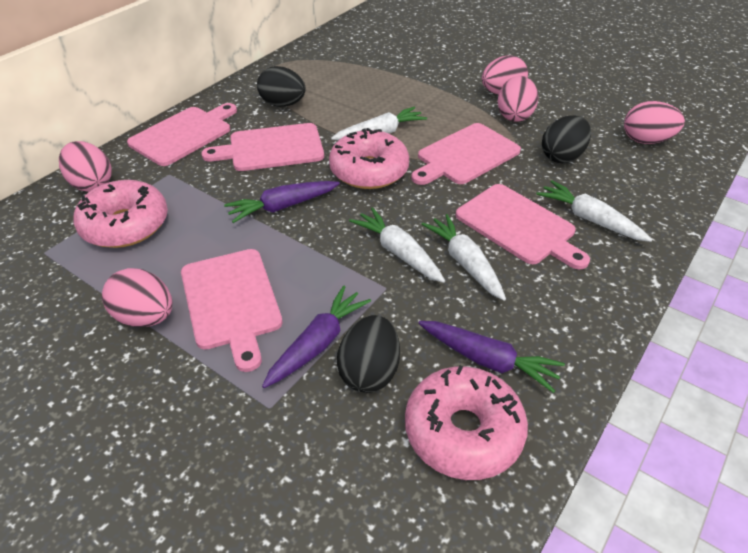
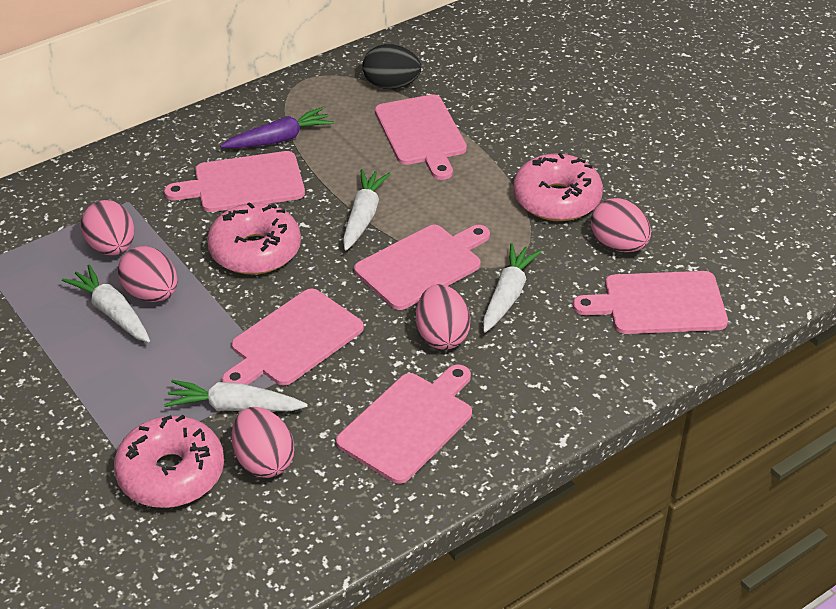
black egg: 3 -> 1
pink cutting board: 5 -> 6
purple carrot: 3 -> 1

